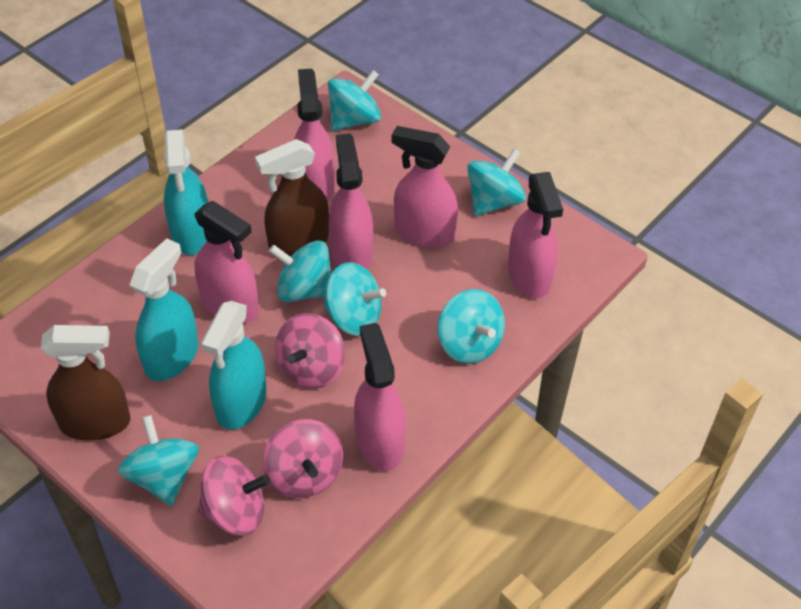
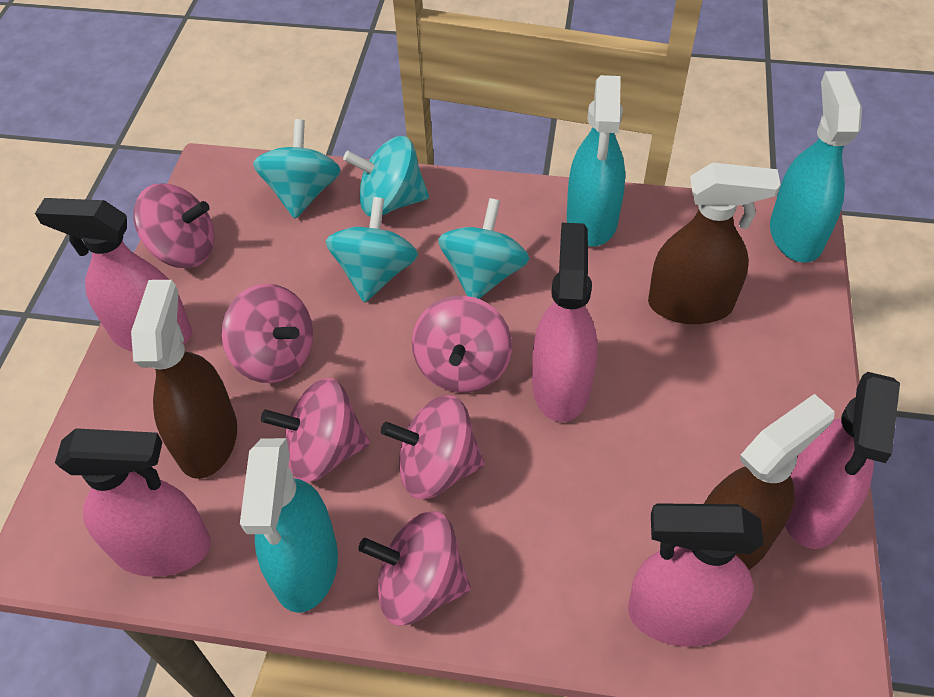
brown spray bottle: 2 -> 3
pink spinning top: 3 -> 6
pink spray bottle: 6 -> 5
turquoise spinning top: 6 -> 4

